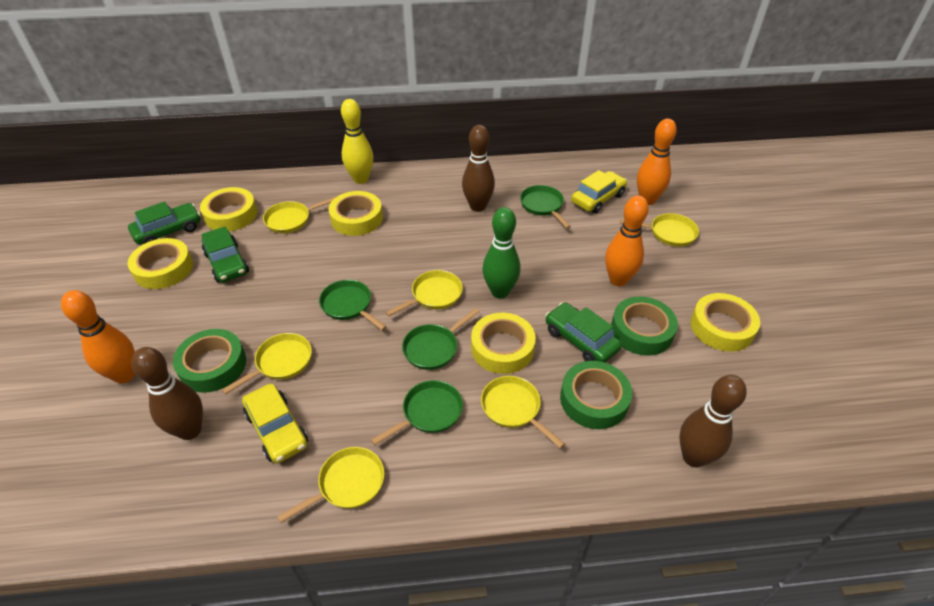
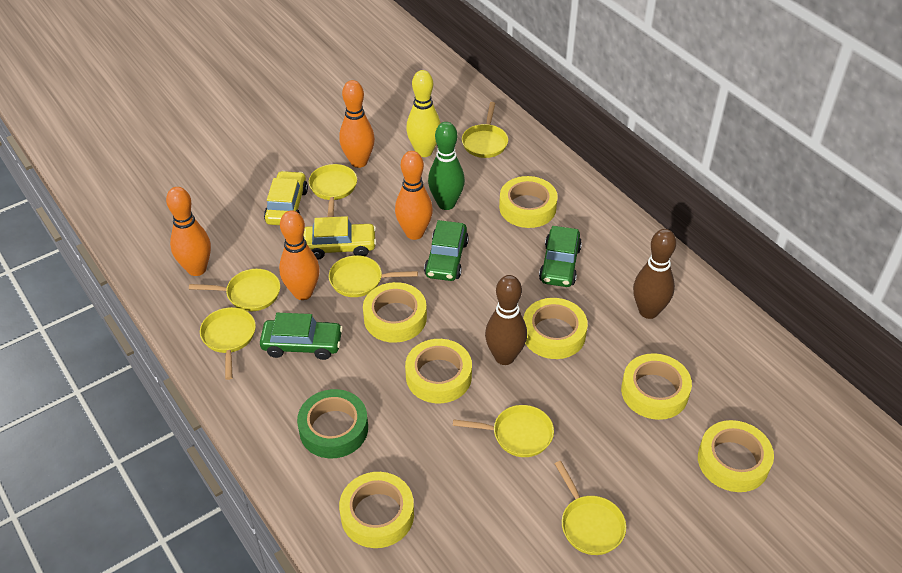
brown bowling pin: 3 -> 2
green pan: 4 -> 0
green tape: 3 -> 1
orange bowling pin: 3 -> 4
yellow pan: 6 -> 7
yellow tape: 5 -> 7

